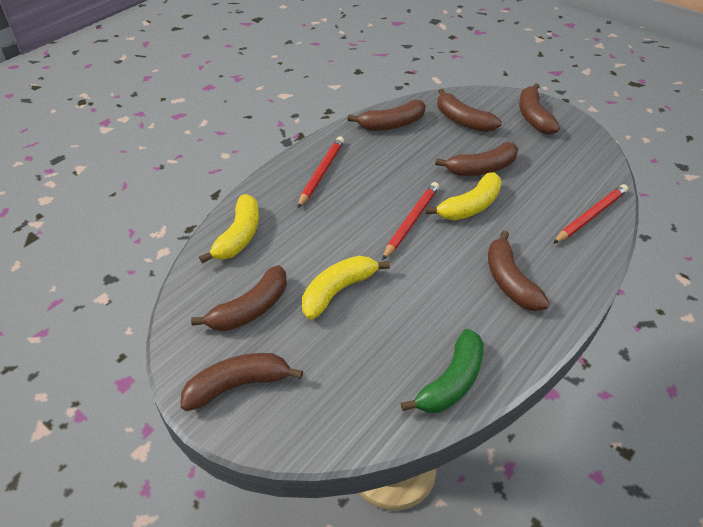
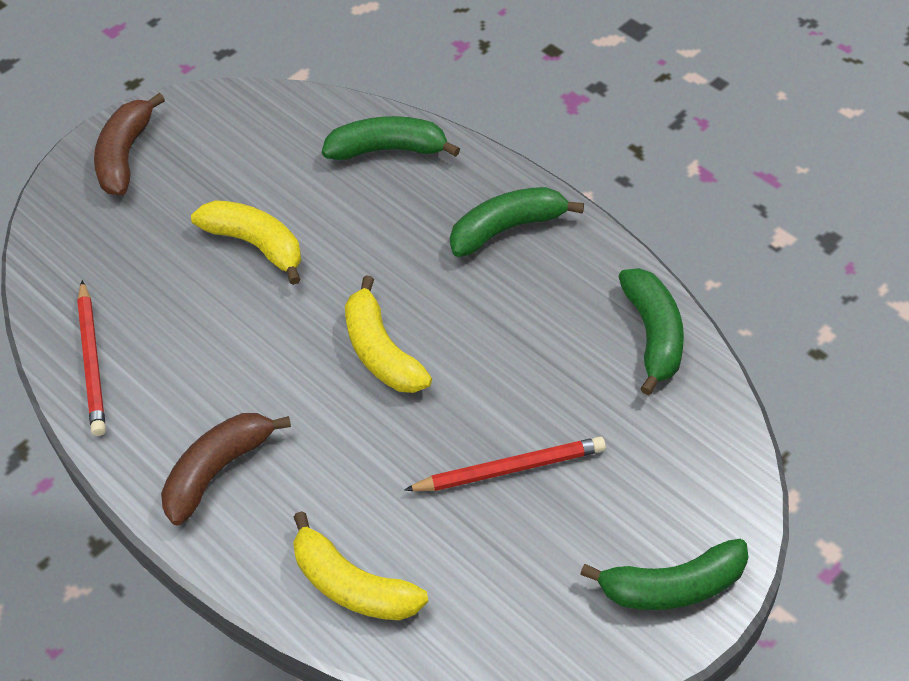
brown banana: 7 -> 2
green banana: 1 -> 4
red pencil: 3 -> 2

